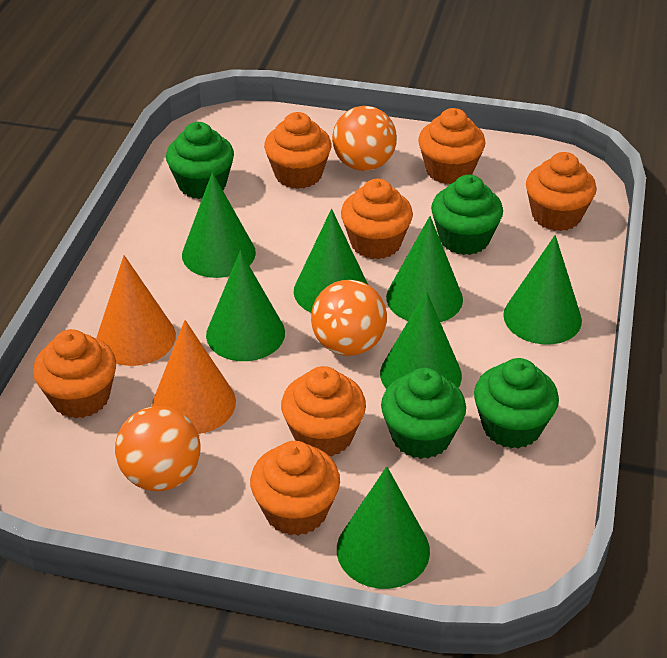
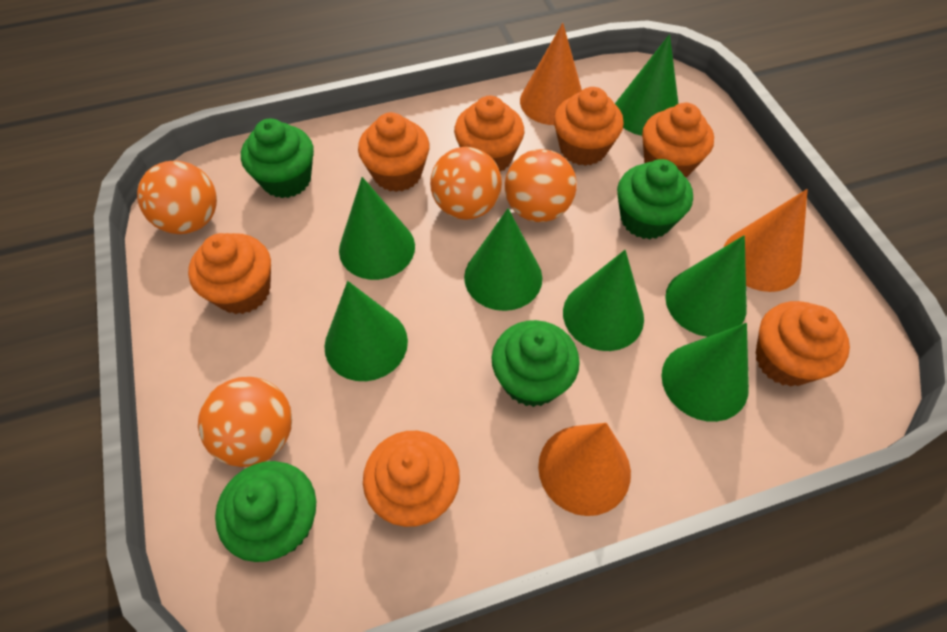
orange ball: 3 -> 4
orange cone: 2 -> 3

